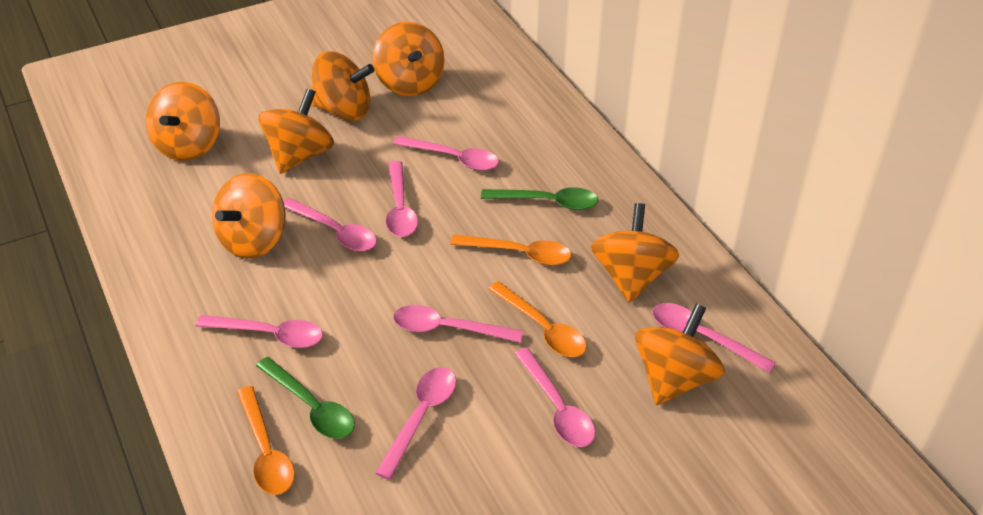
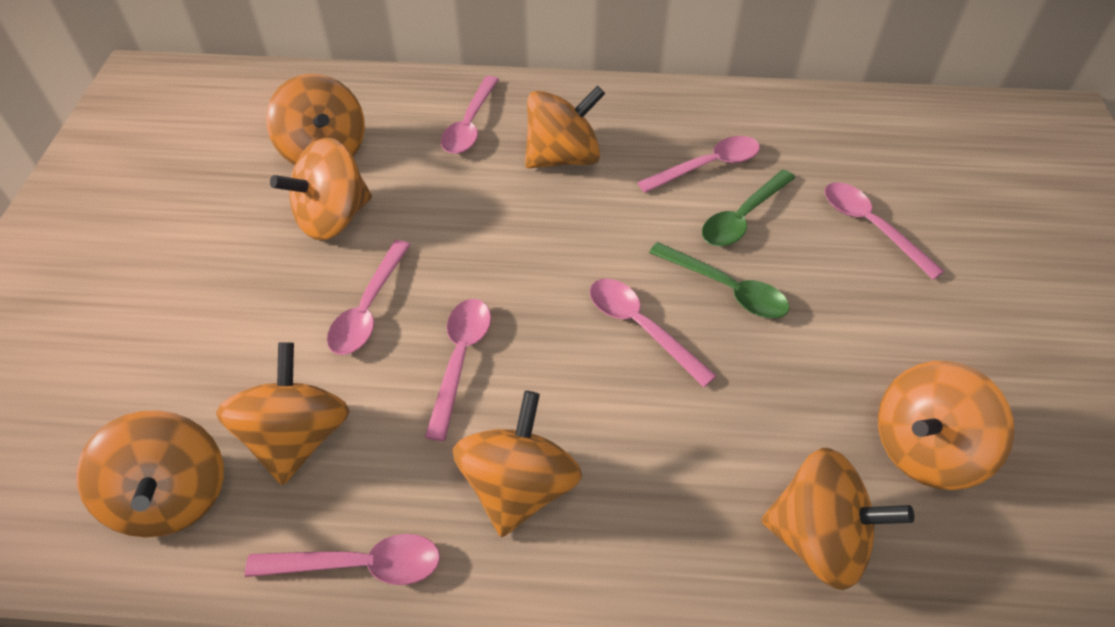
orange spinning top: 7 -> 8
orange spoon: 3 -> 0
pink spoon: 8 -> 7

